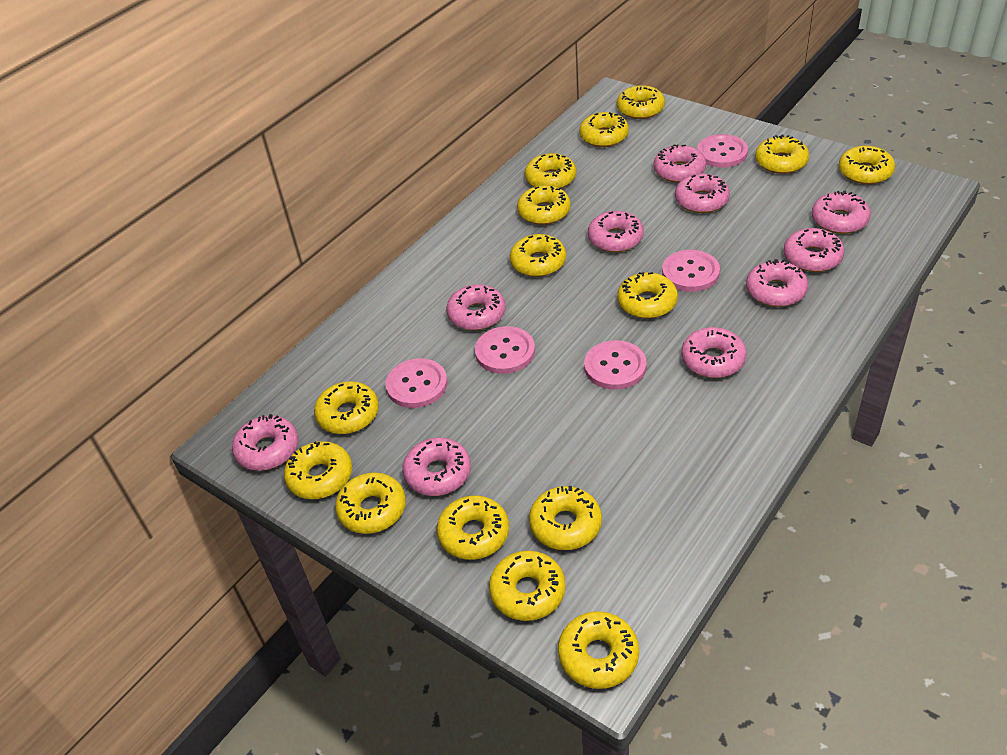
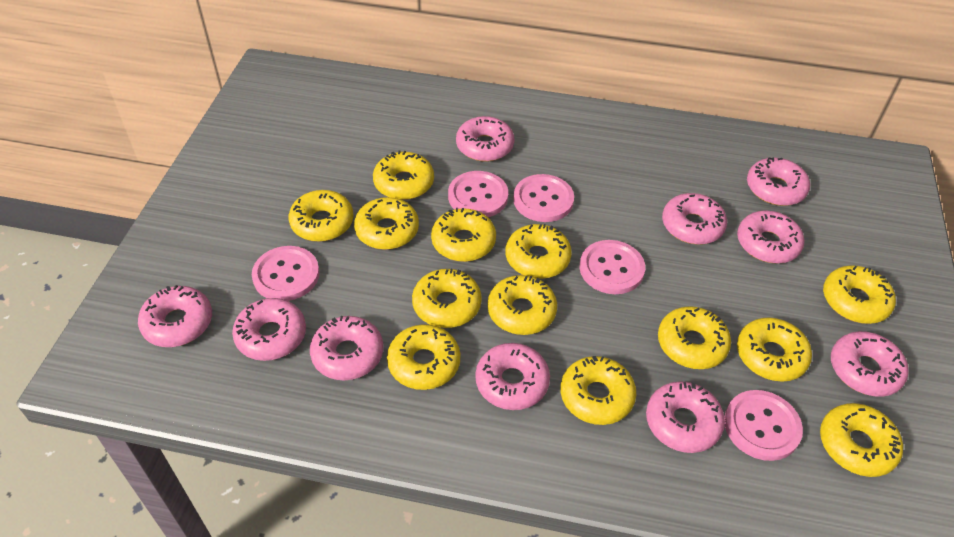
yellow donut: 15 -> 13

